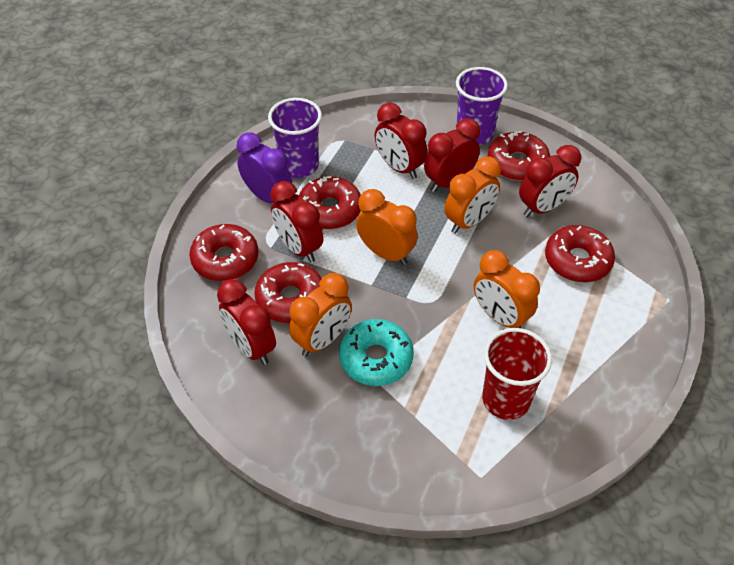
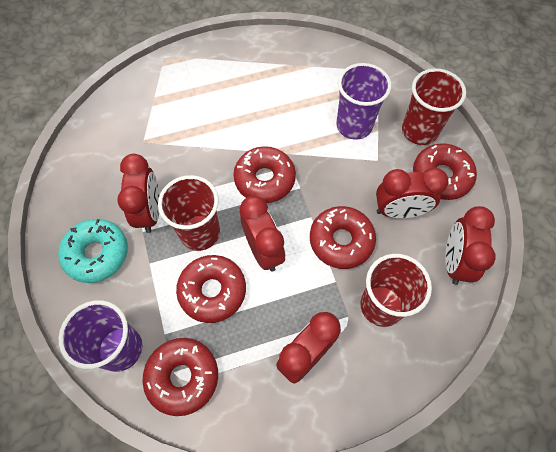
orange clock: 4 -> 0
purple clock: 1 -> 0
red cup: 1 -> 3

